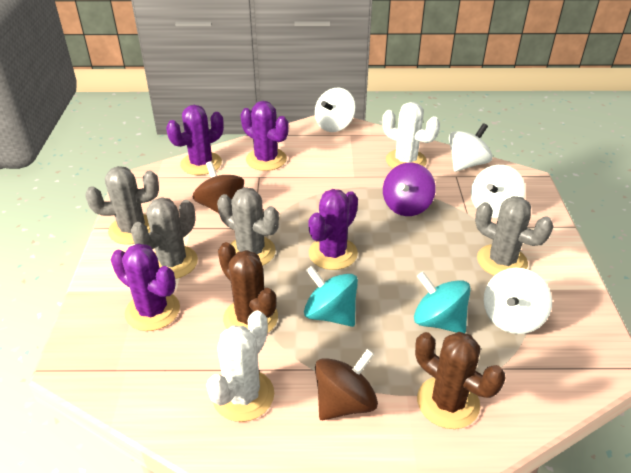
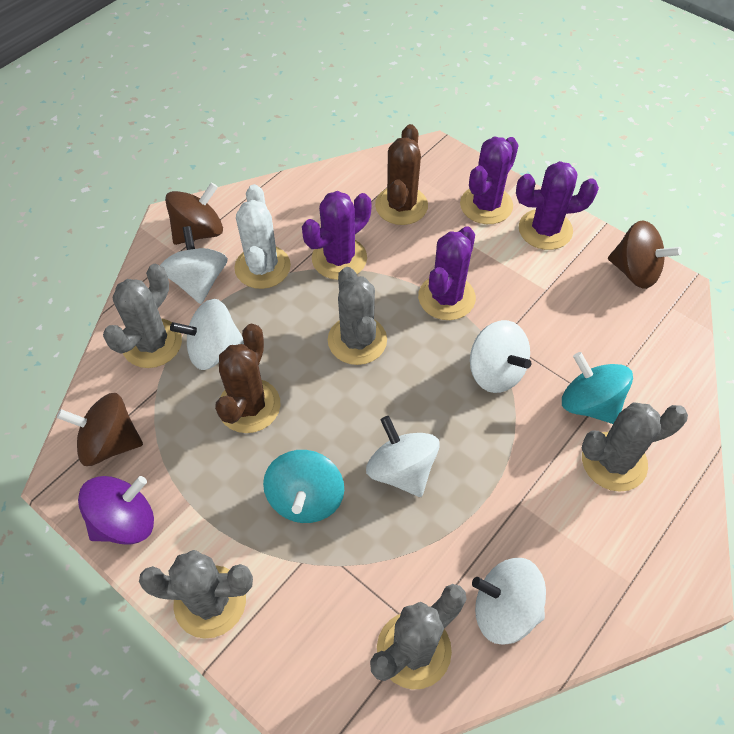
brown spinning top: 2 -> 3
grey cactus: 4 -> 5
white cactus: 2 -> 1
white spinning top: 4 -> 5

